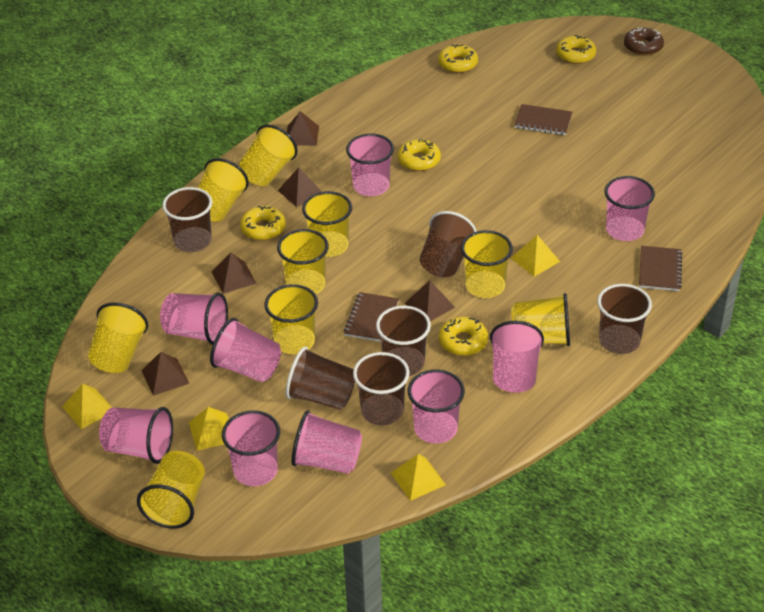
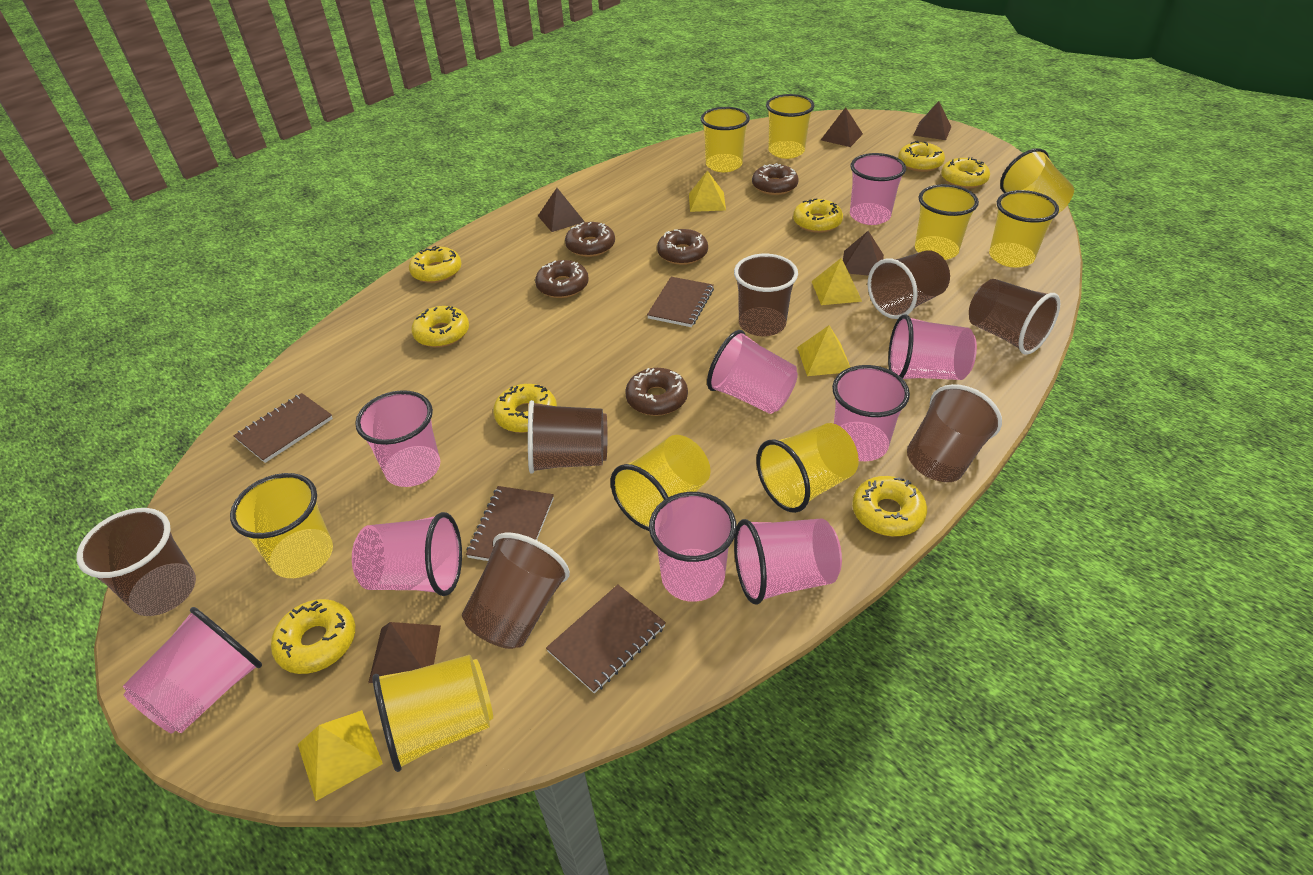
brown cup: 6 -> 7
brown donut: 1 -> 5
brown notebook: 3 -> 4
yellow donut: 5 -> 8

